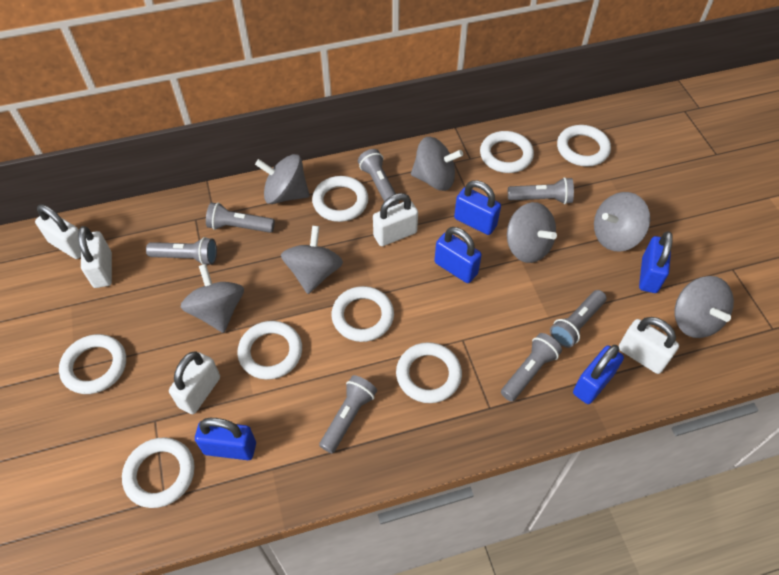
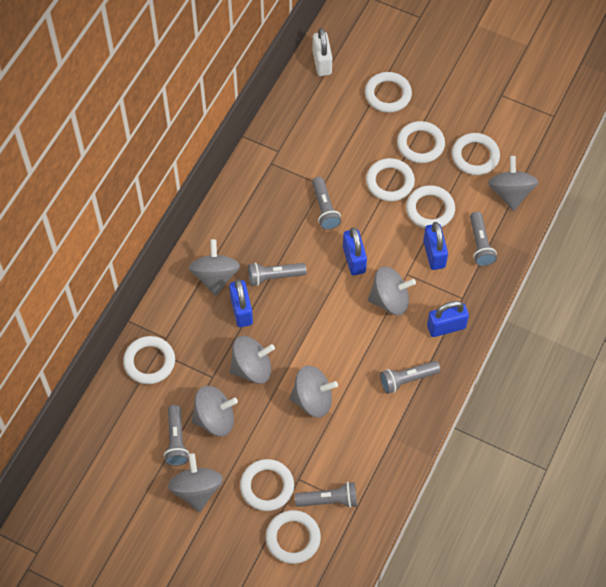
blue padlock: 5 -> 4
grey flashlight: 7 -> 6
white padlock: 5 -> 1

